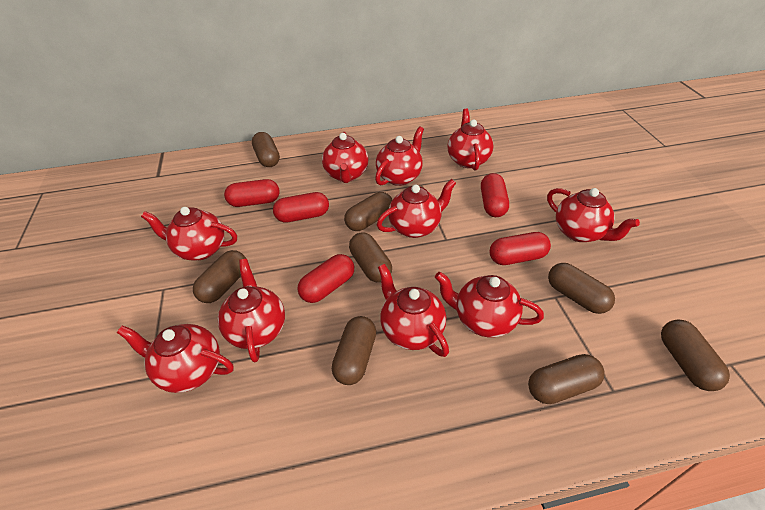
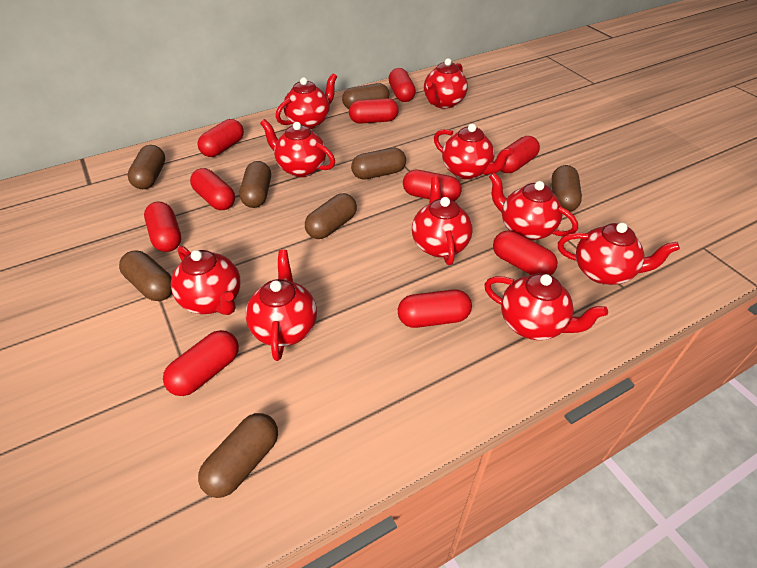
red capsule: 5 -> 10

